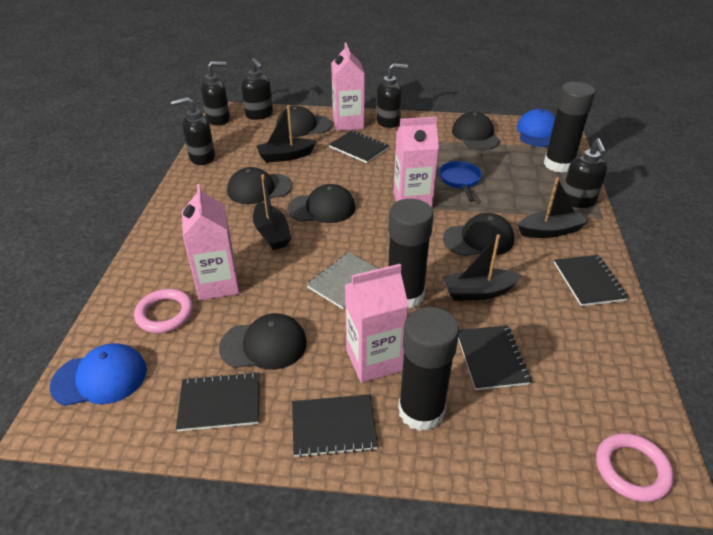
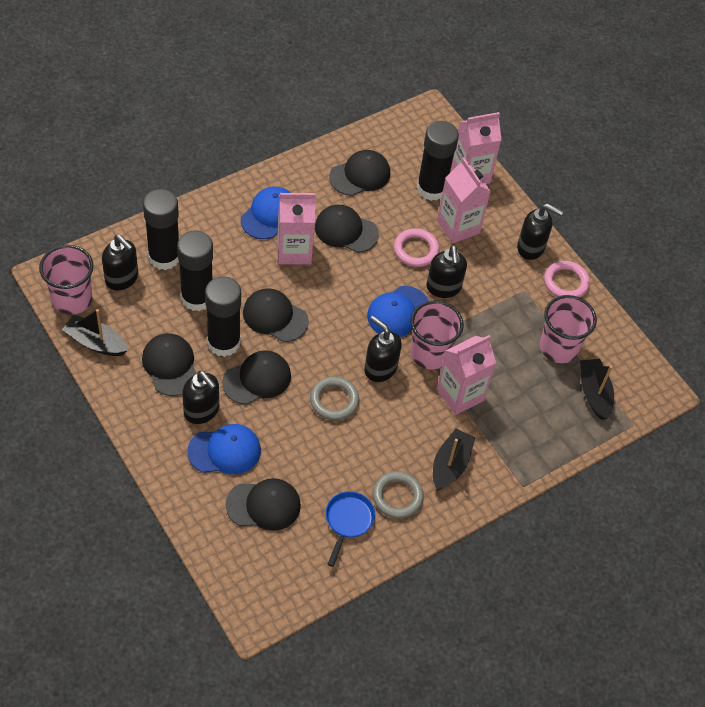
black boat: 4 -> 3
black glue stick: 3 -> 4
black notebook: 5 -> 0
blue cap: 2 -> 3
grey notebook: 1 -> 0
grey ring: 0 -> 2
pink cup: 0 -> 3

